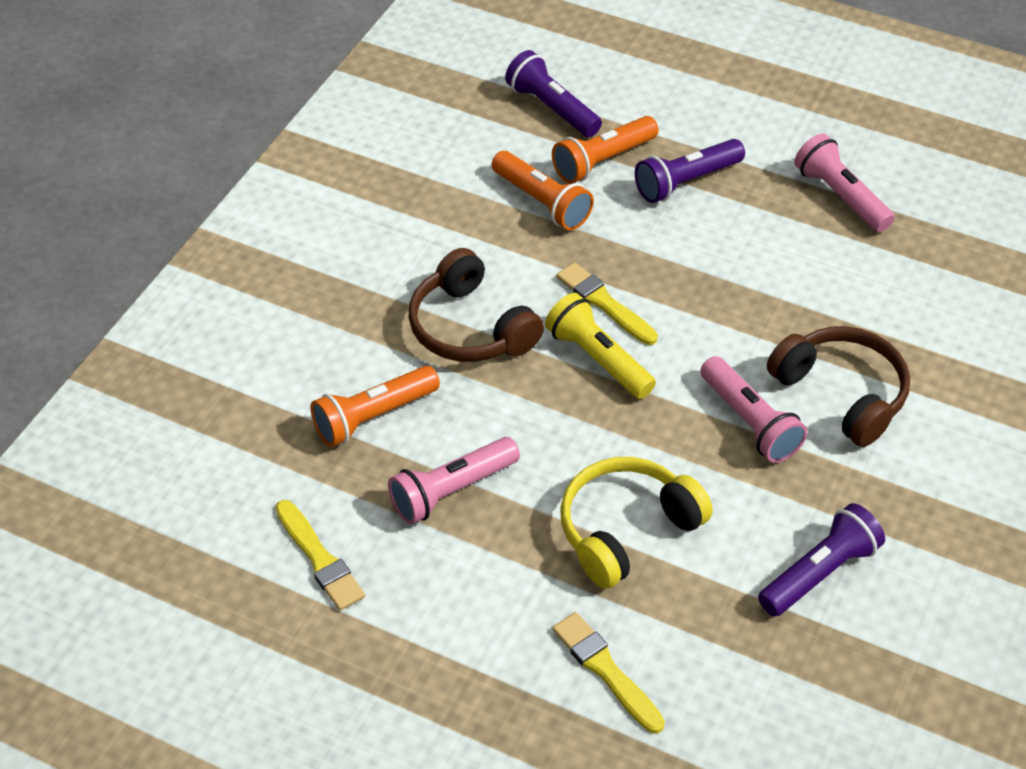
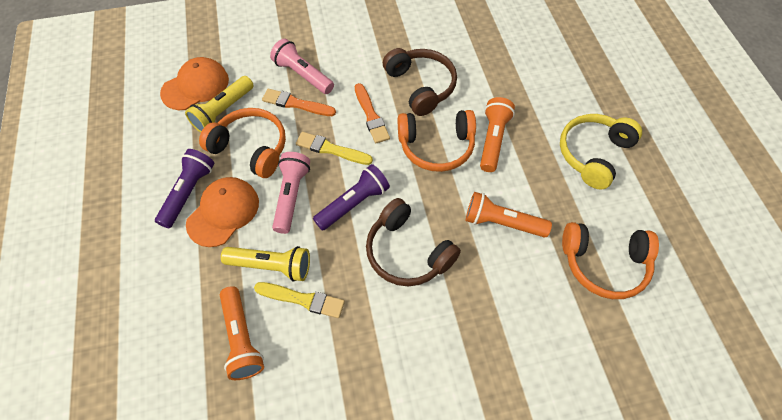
orange brush: 0 -> 2
orange cap: 0 -> 2
orange headphones: 0 -> 3
pink flashlight: 3 -> 2
purple flashlight: 3 -> 2
yellow brush: 3 -> 2
yellow flashlight: 1 -> 2

